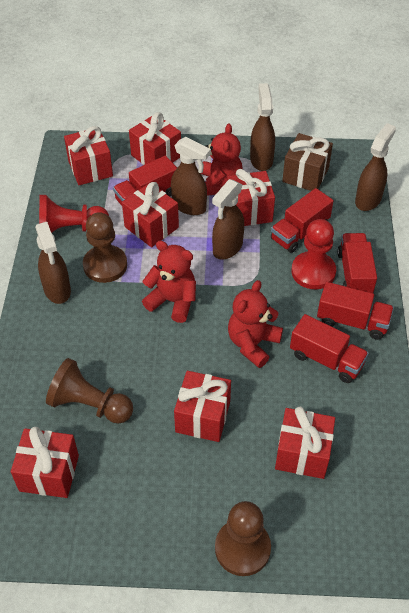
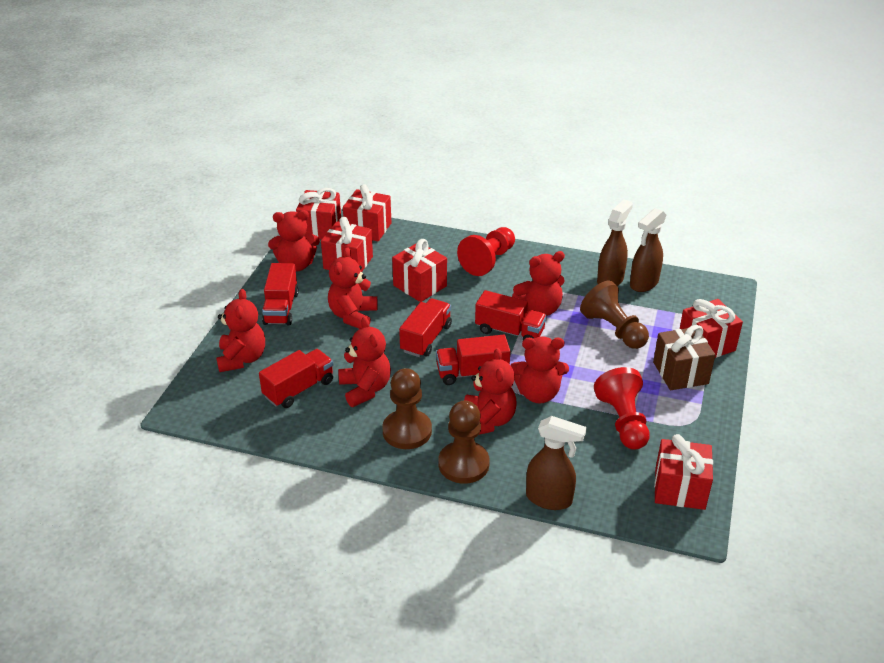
brown spray bottle: 5 -> 3
red gift: 7 -> 6
red teddy bear: 3 -> 7

